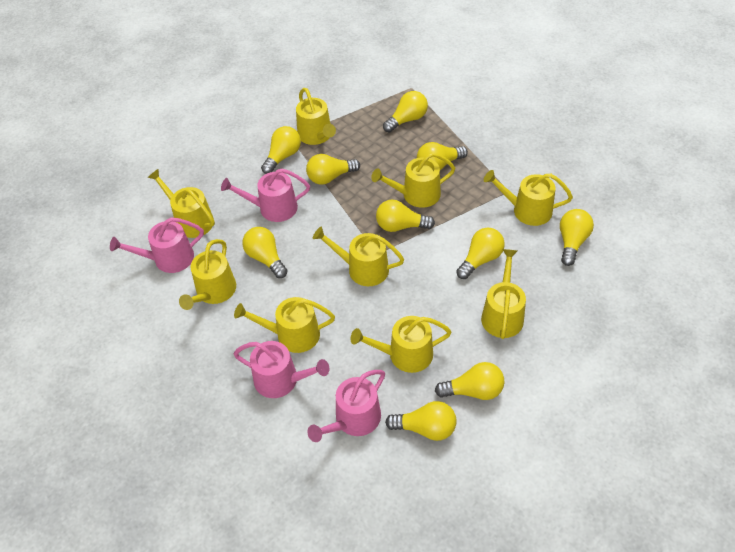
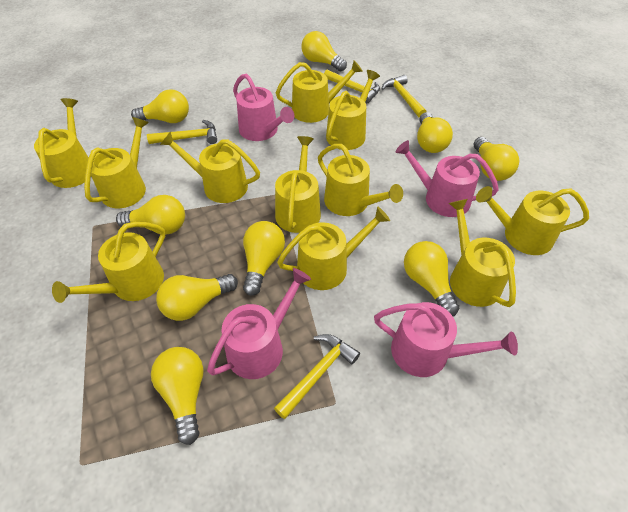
yellow hammer: 0 -> 4
yellow light bulb: 10 -> 9
yellow watering can: 9 -> 11

